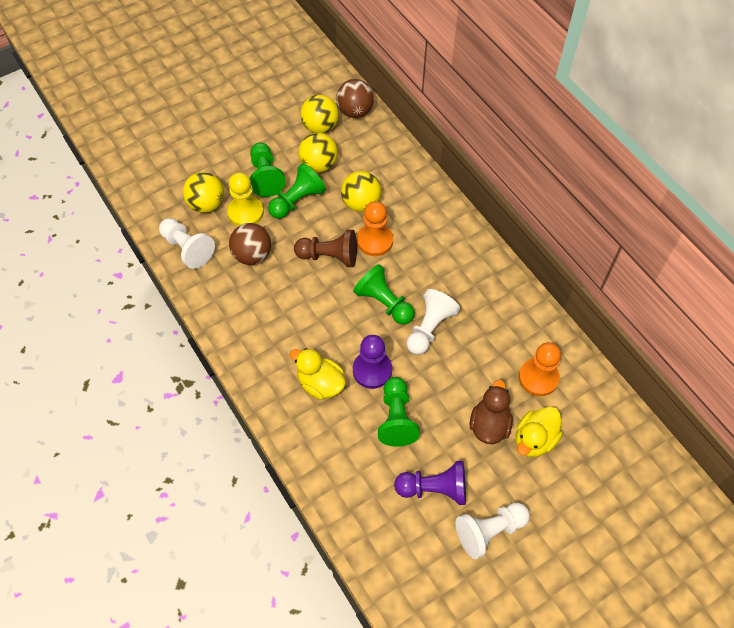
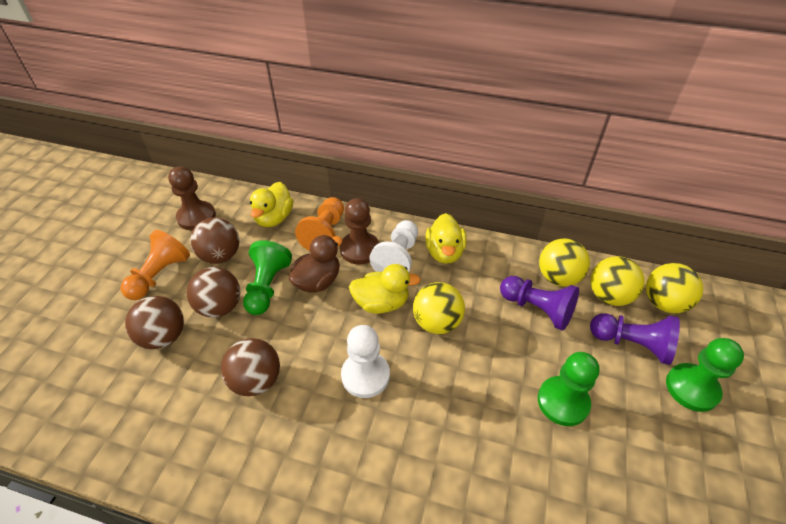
brown ball: 2 -> 4
brown pawn: 1 -> 2
green pawn: 4 -> 3
white pawn: 3 -> 2
yellow duck: 2 -> 3
yellow pawn: 1 -> 0

